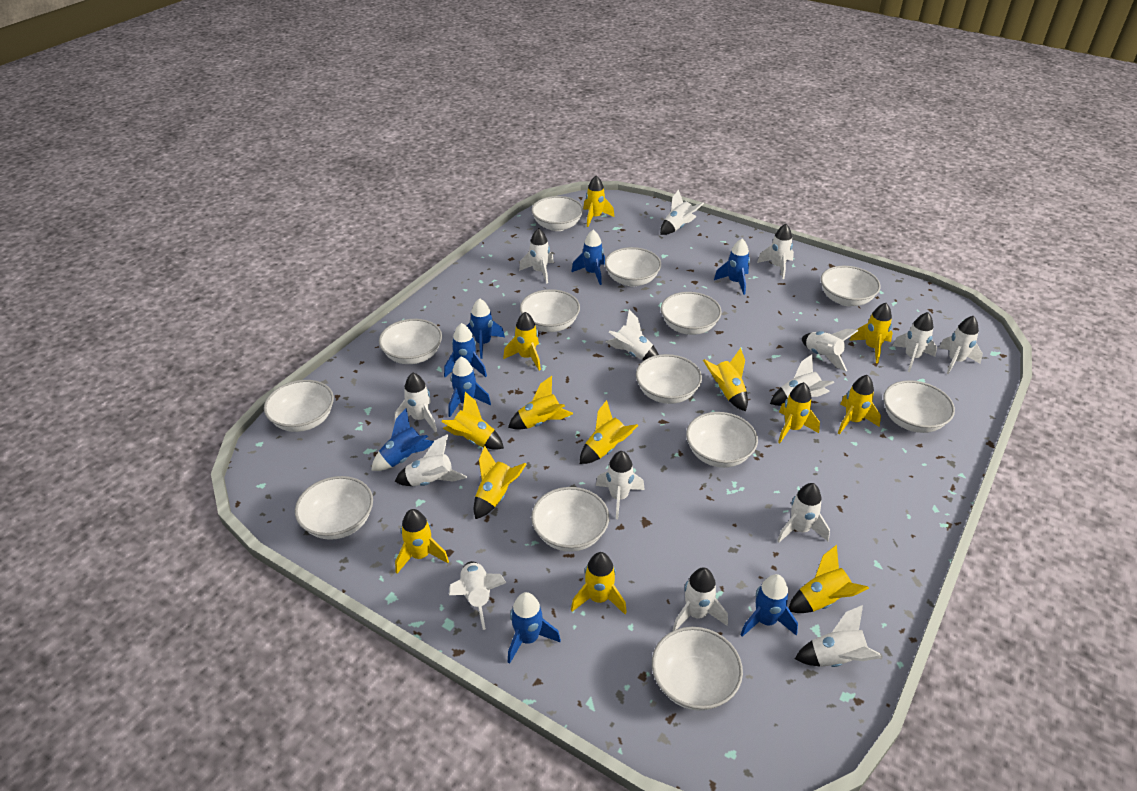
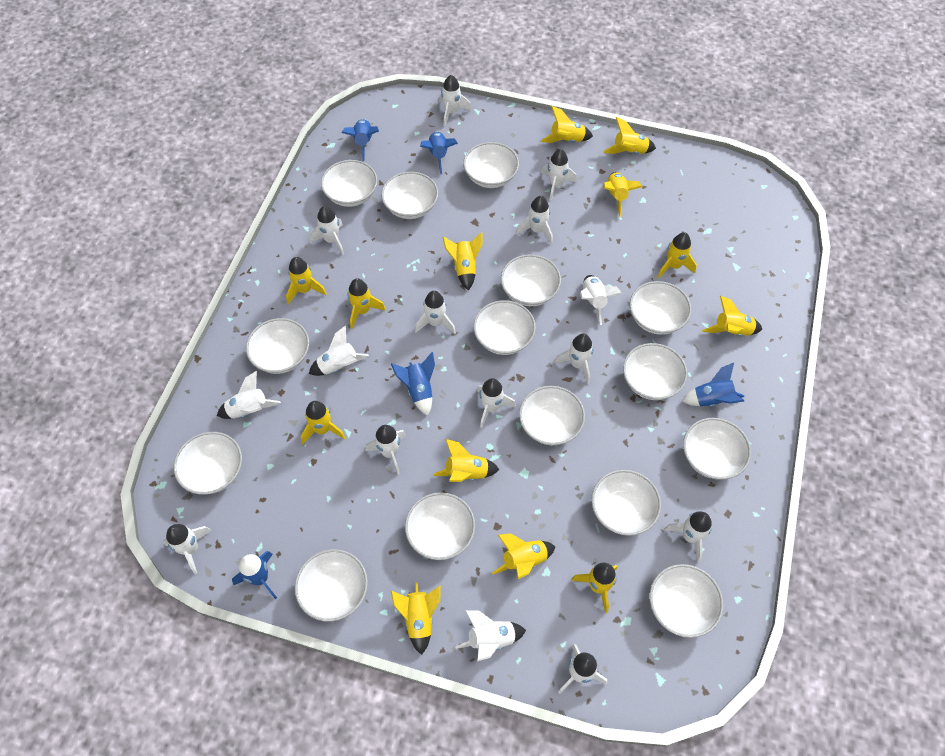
blue rocket: 8 -> 5
white bowl: 13 -> 15

